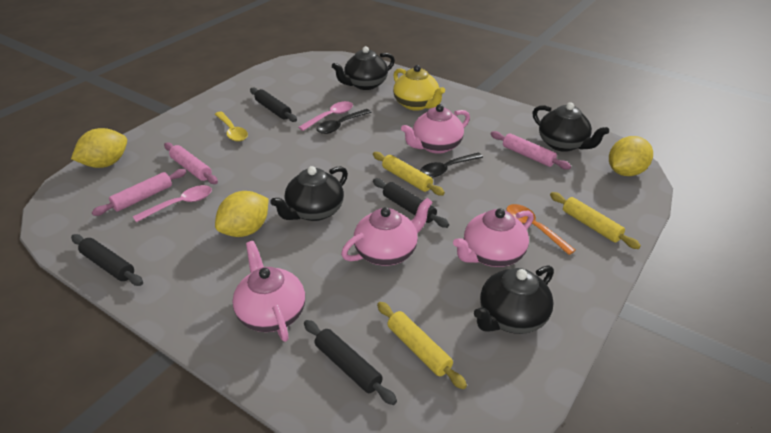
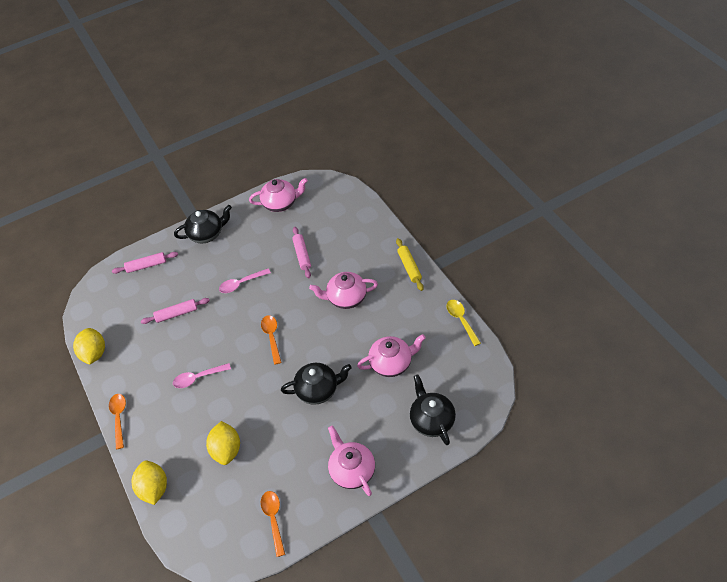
black rolling pin: 4 -> 0
black spoon: 2 -> 0
black teapot: 4 -> 3
orange spoon: 1 -> 3
yellow rolling pin: 3 -> 1
yellow teapot: 1 -> 0

